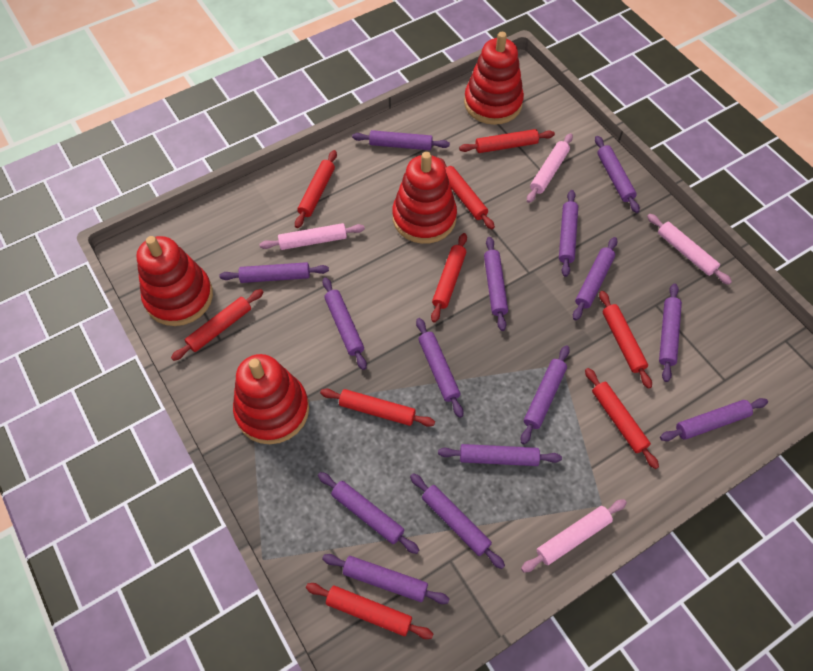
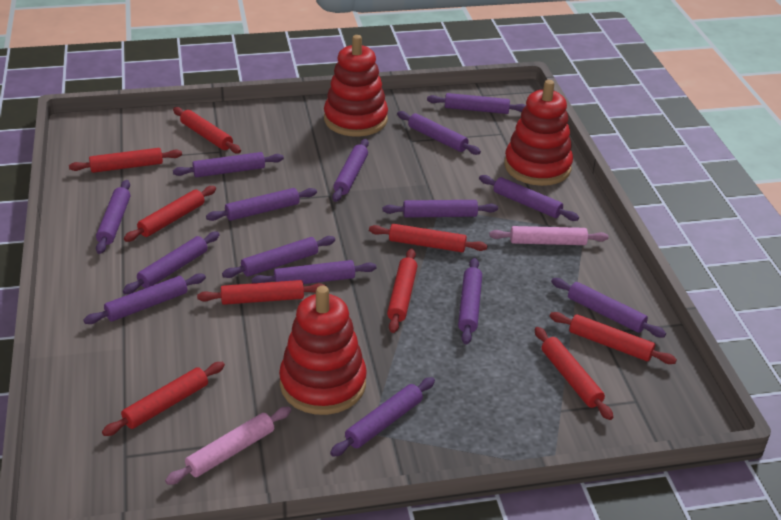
pink rolling pin: 4 -> 2
red stacking toy: 4 -> 3

